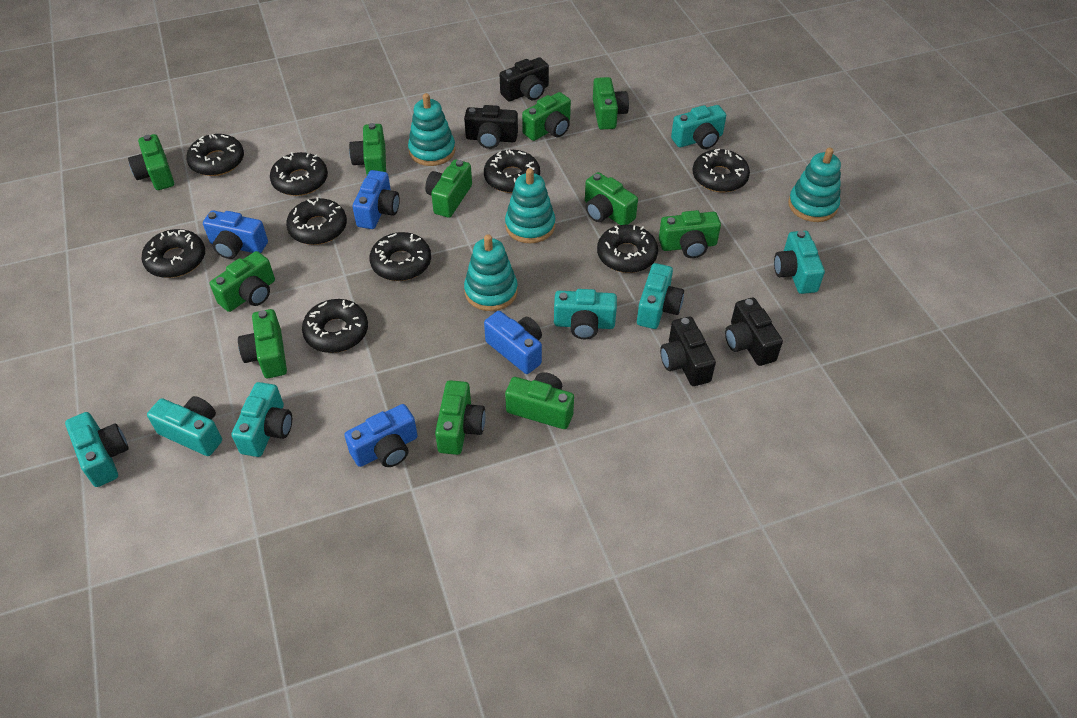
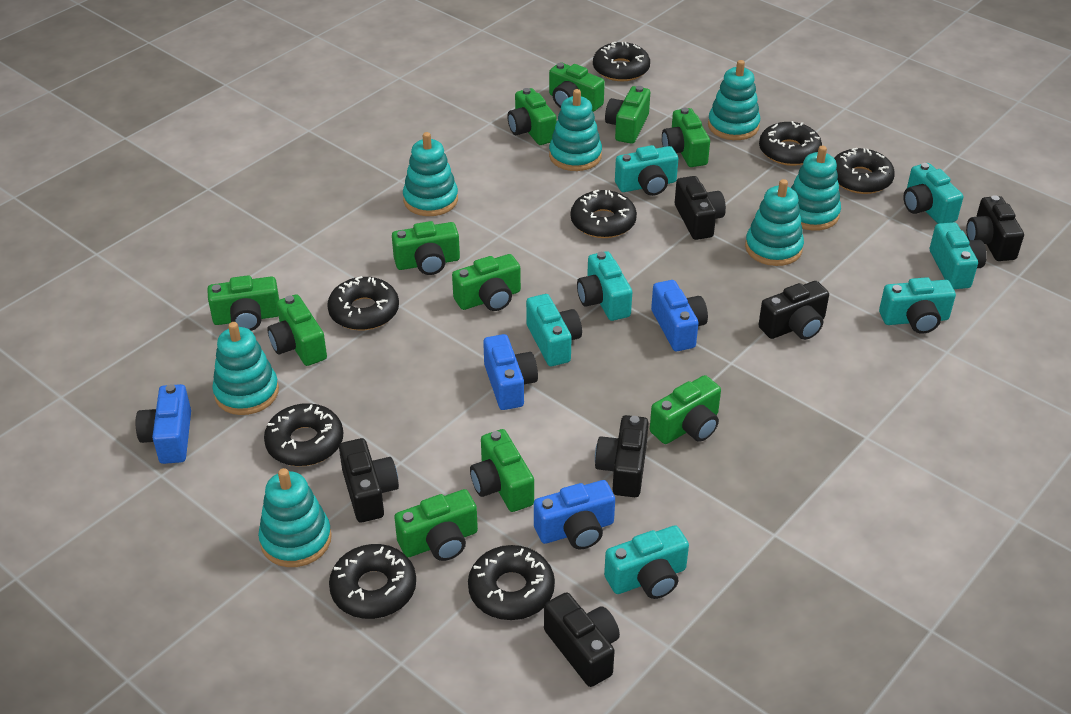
black camera: 4 -> 6
black donut: 9 -> 8
turquoise stacking toy: 4 -> 7

